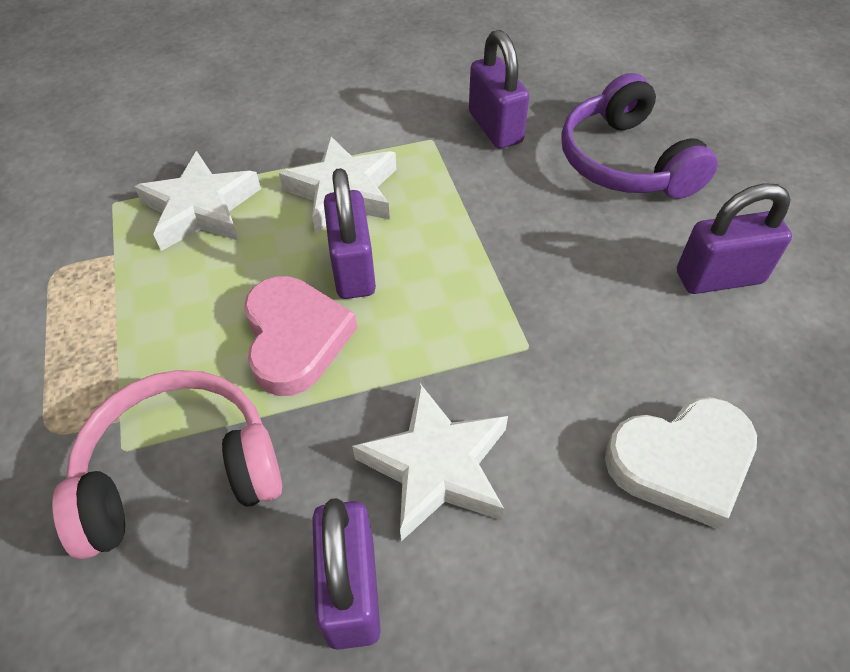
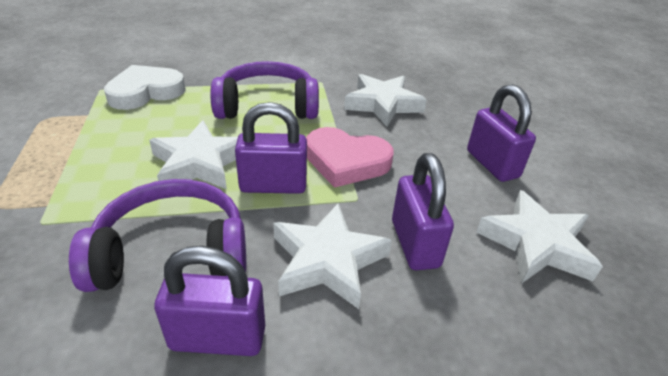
pink headphones: 1 -> 0
purple headphones: 1 -> 2
white star: 3 -> 4

